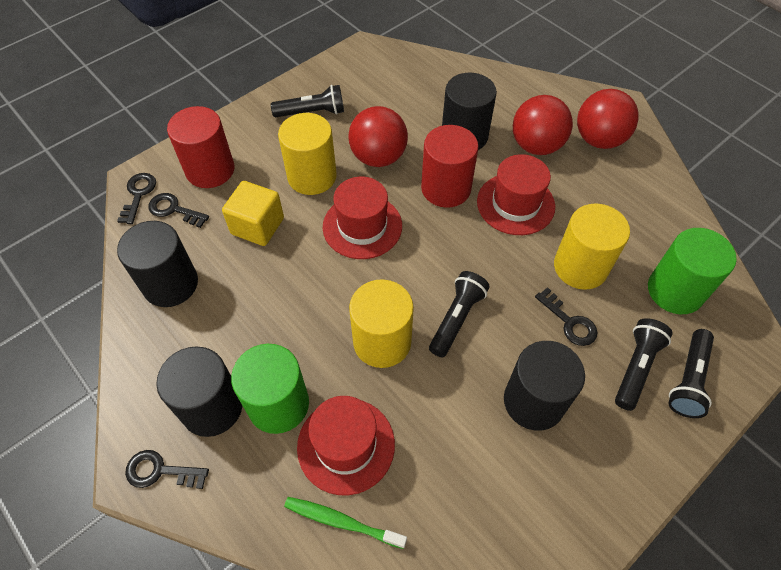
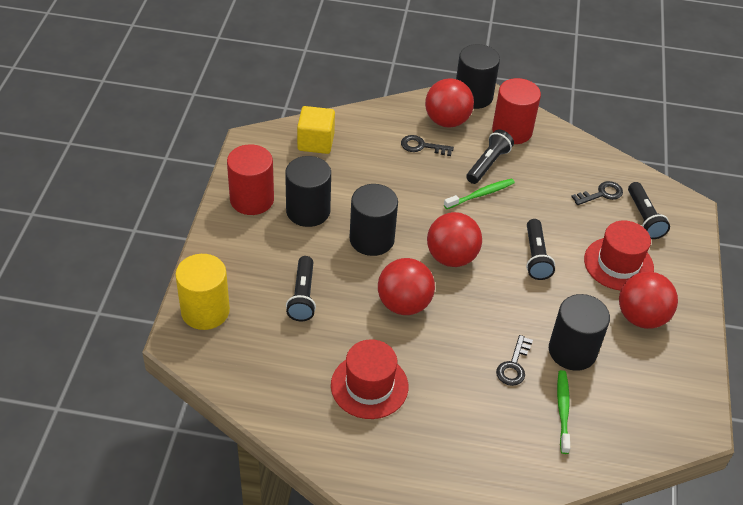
black key: 4 -> 3
green cylinder: 2 -> 0
green toothbrush: 1 -> 2
red ball: 3 -> 4
red hat: 3 -> 2
yellow cylinder: 3 -> 1

